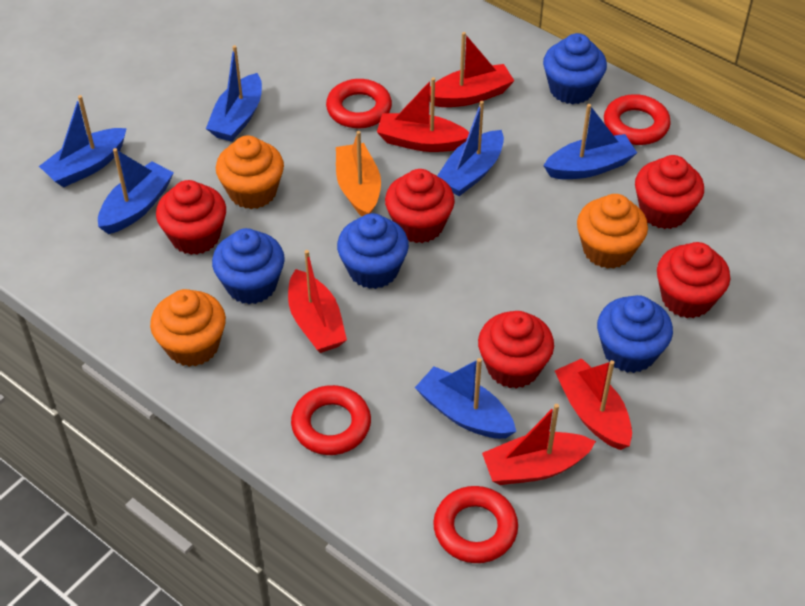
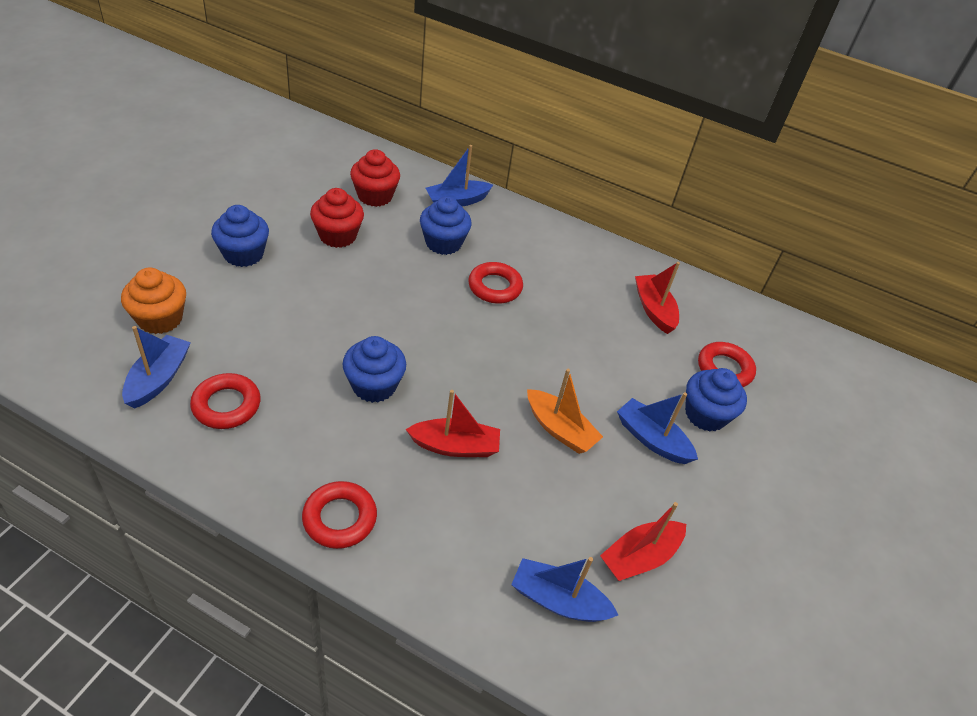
blue boat: 6 -> 4
orange cupcake: 3 -> 1
red boat: 5 -> 3
red cupcake: 5 -> 2

